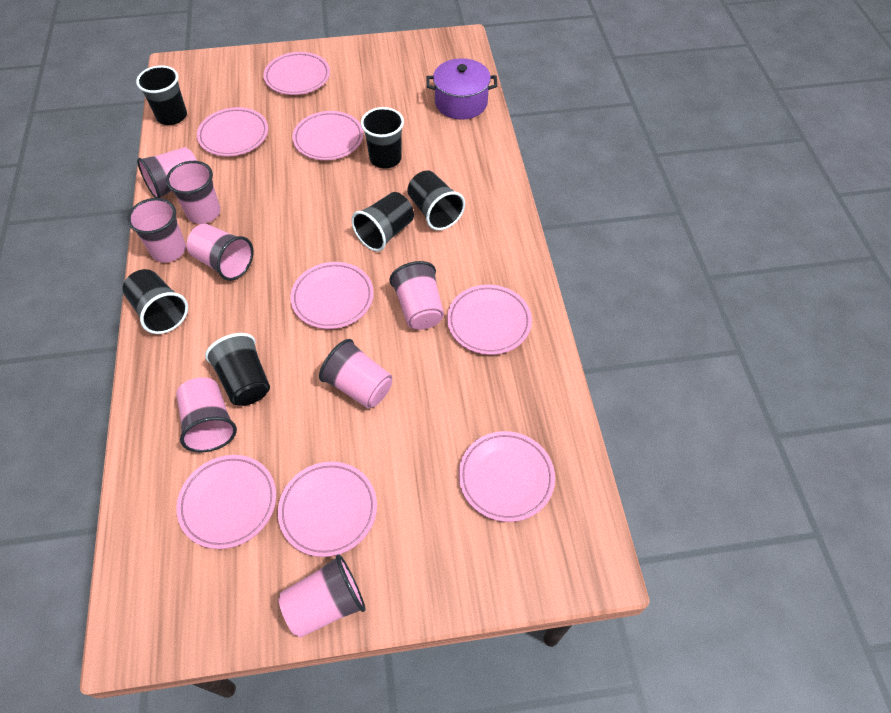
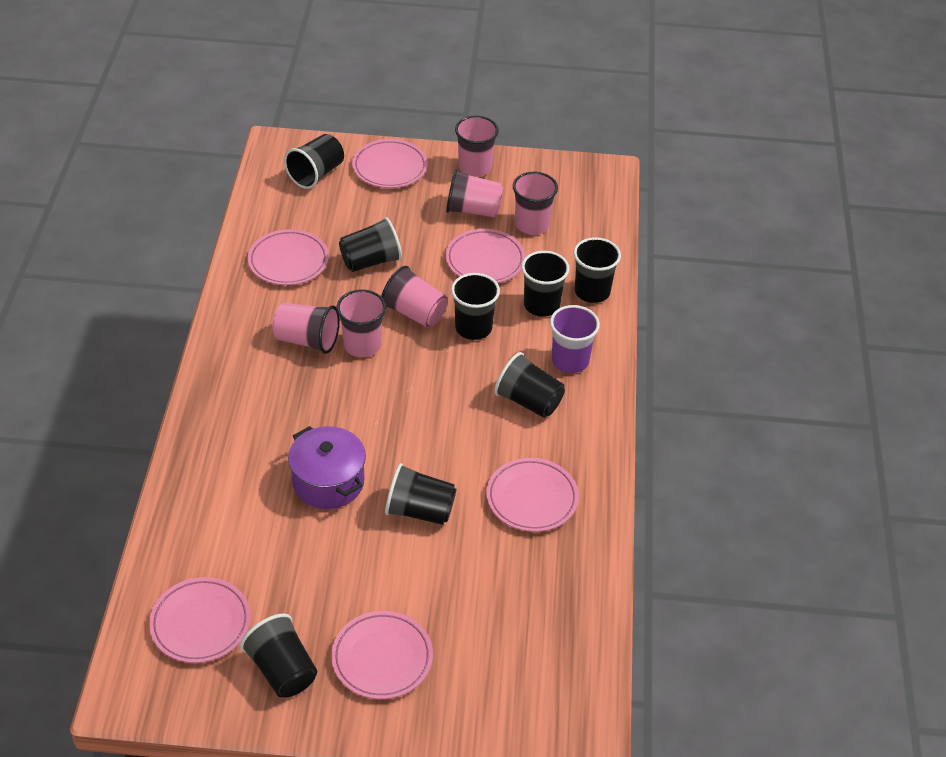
black cup: 6 -> 8
pink cup: 8 -> 6
pink plate: 8 -> 6
purple cup: 0 -> 1

